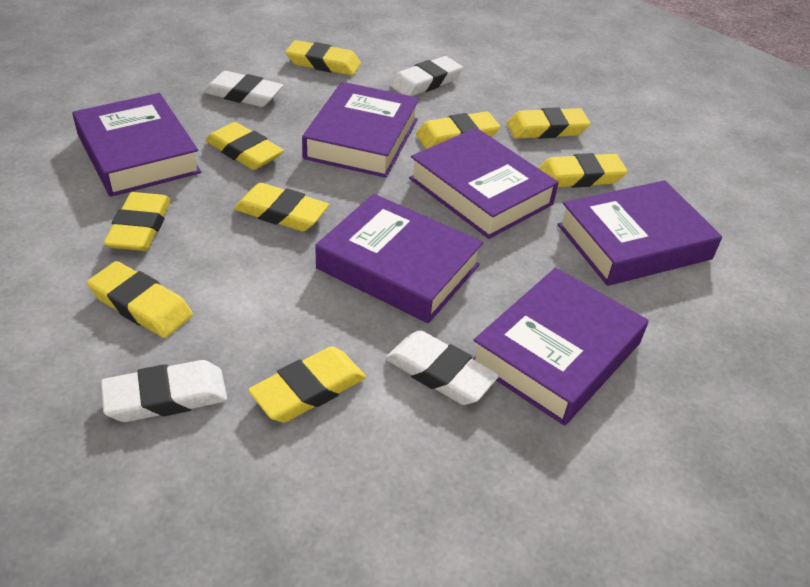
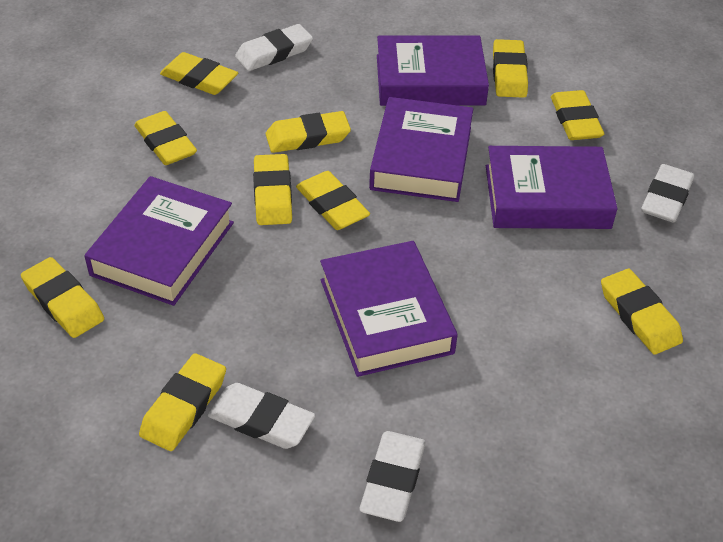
purple book: 6 -> 5
yellow eraser: 9 -> 10

